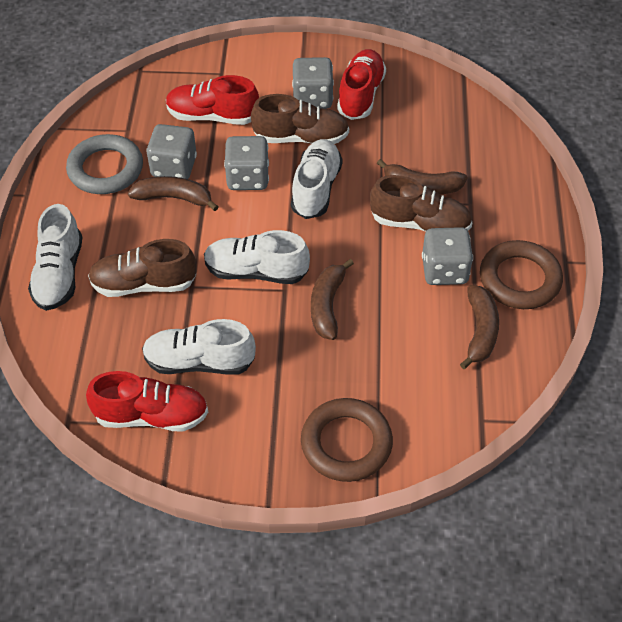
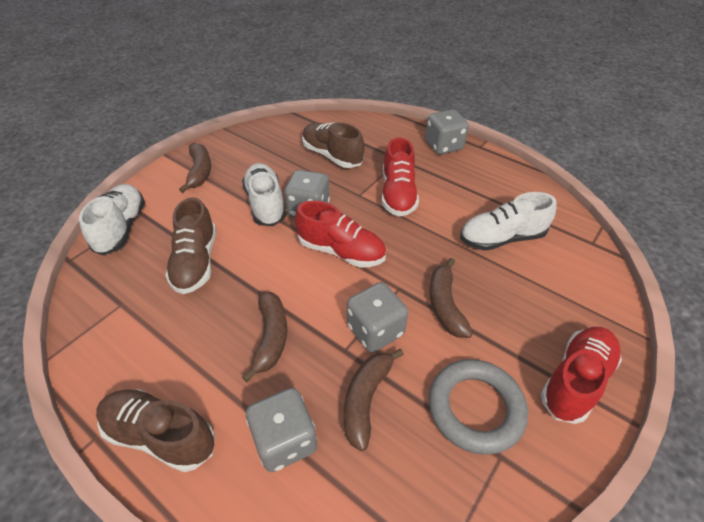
brown ring: 2 -> 0
white shoe: 4 -> 3

